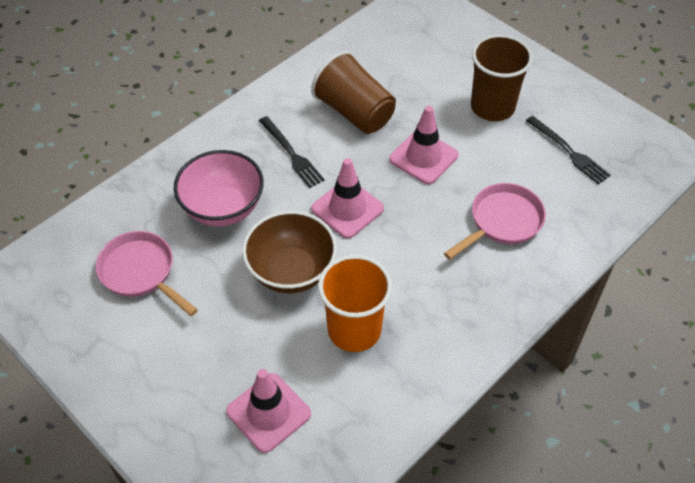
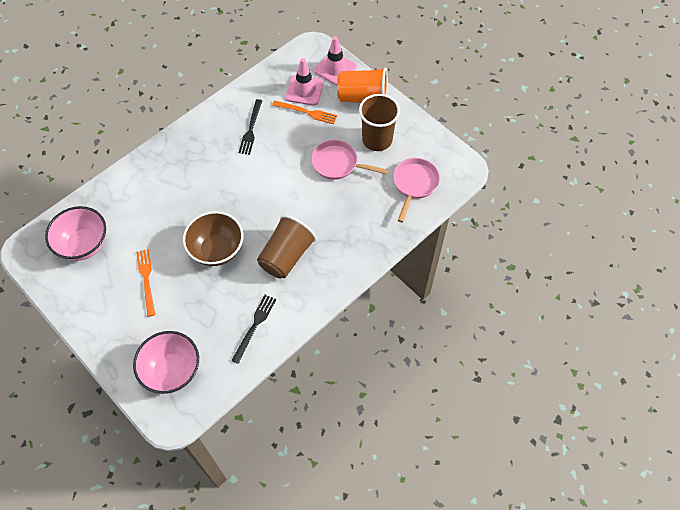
orange fork: 0 -> 2
pink bowl: 1 -> 2
pink traffic cone: 3 -> 2

